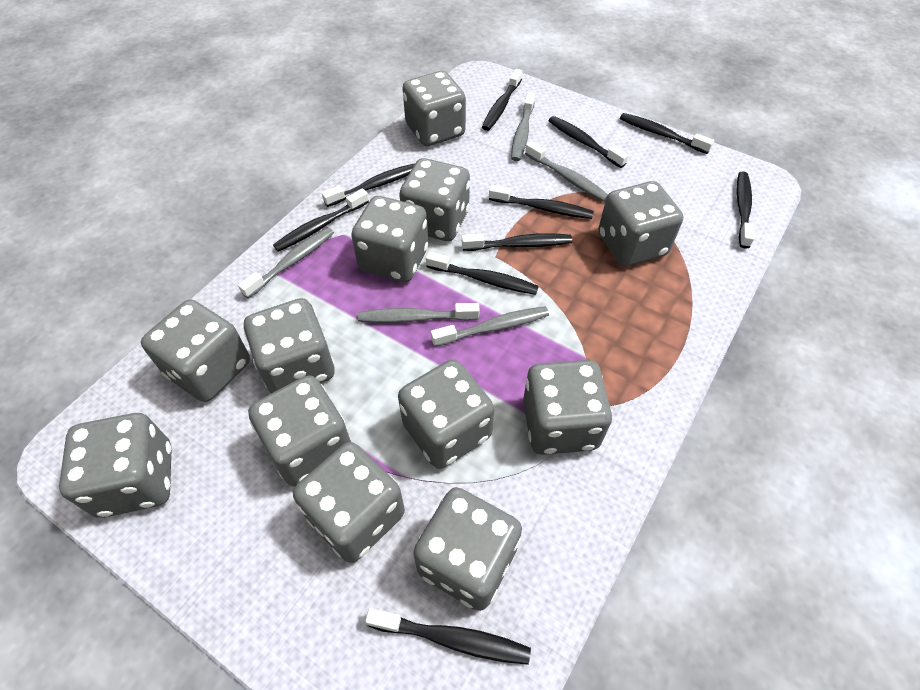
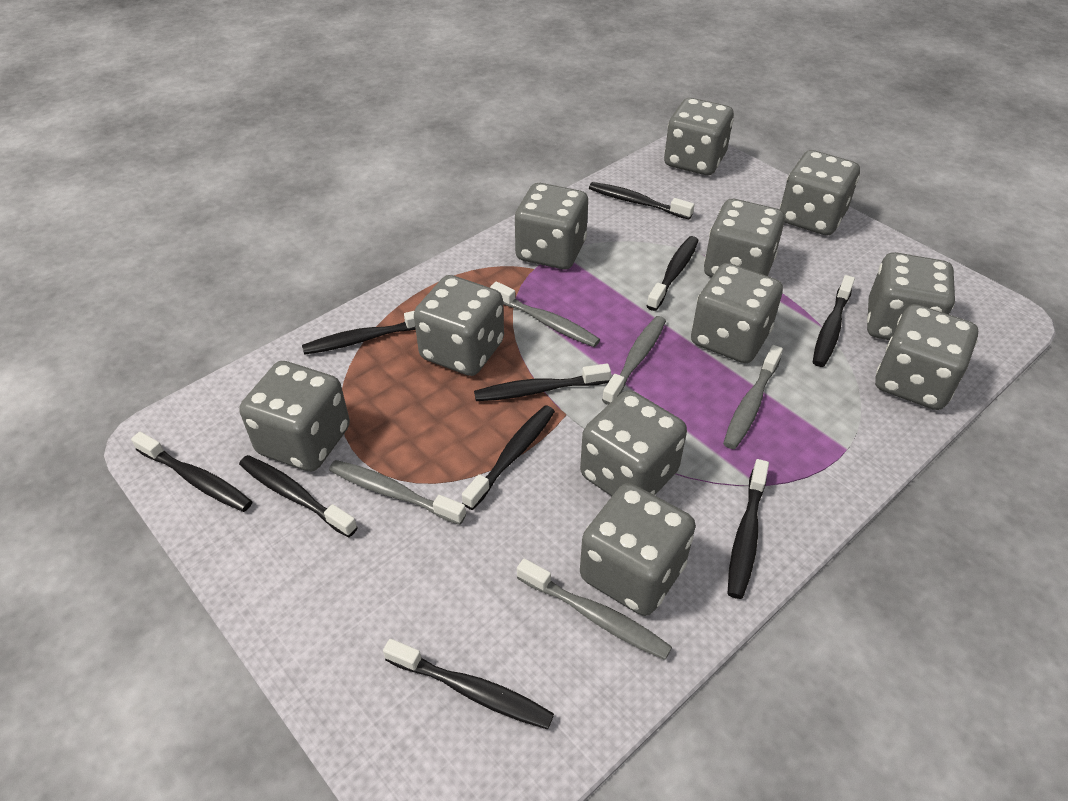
grey dice: 12 -> 11

